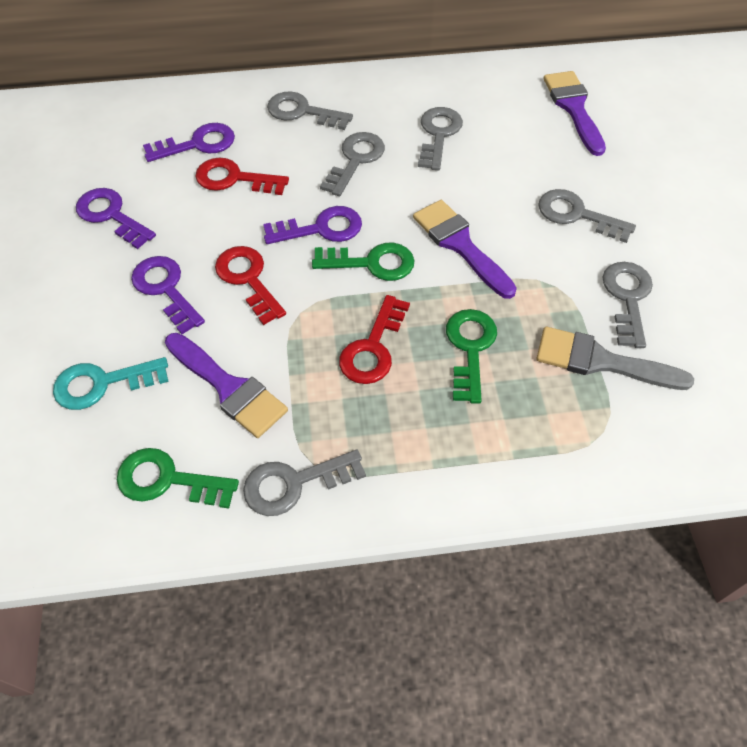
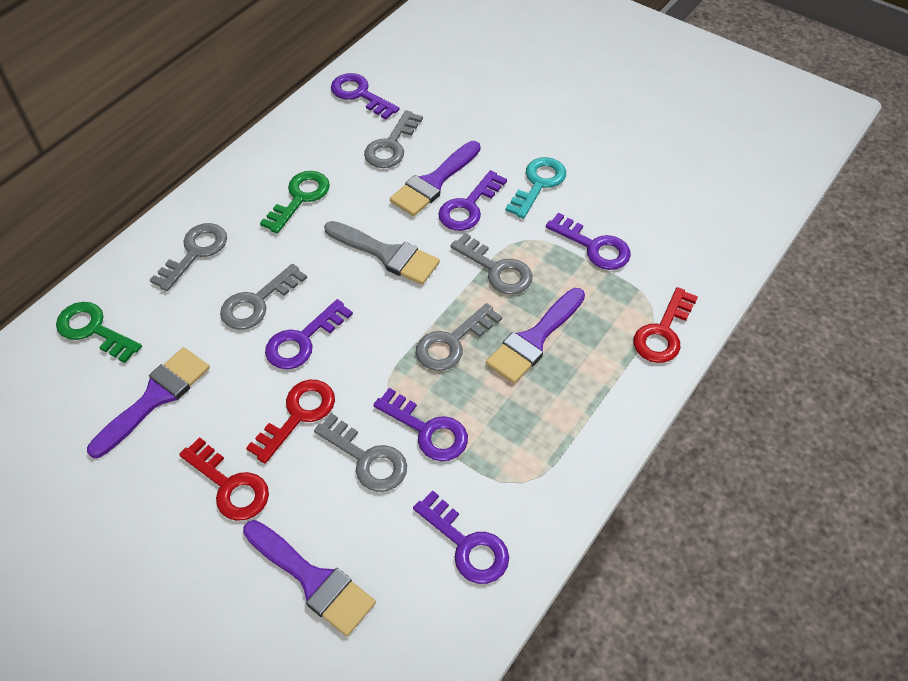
green key: 3 -> 2
purple brush: 3 -> 4
purple key: 4 -> 6

